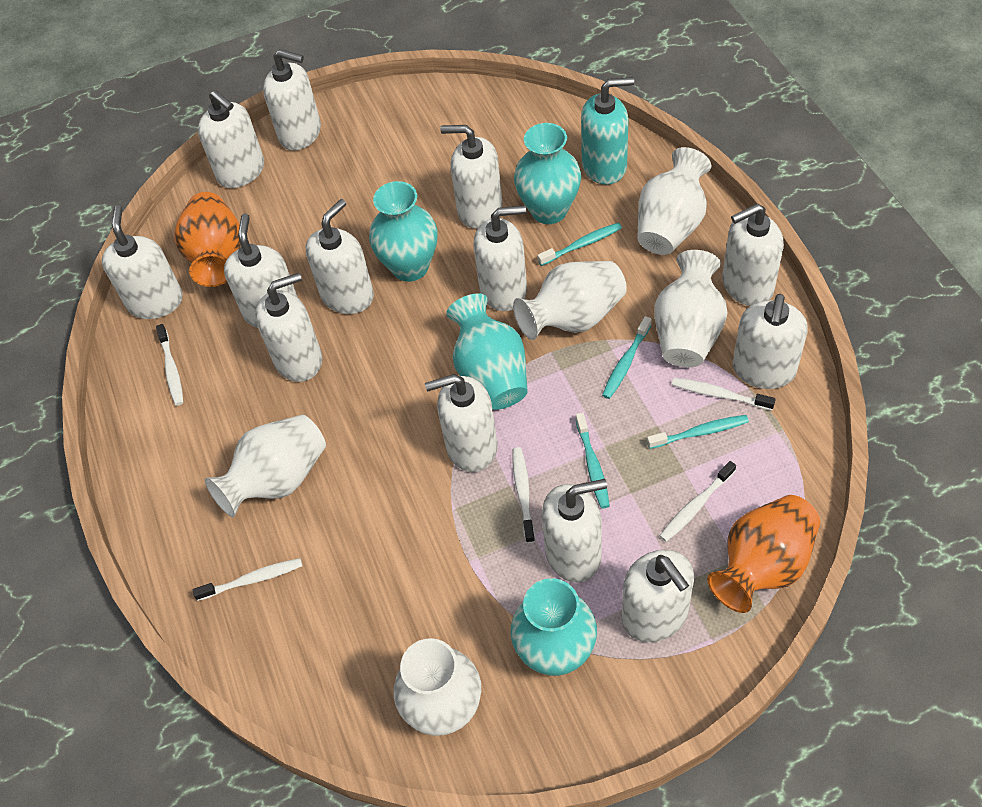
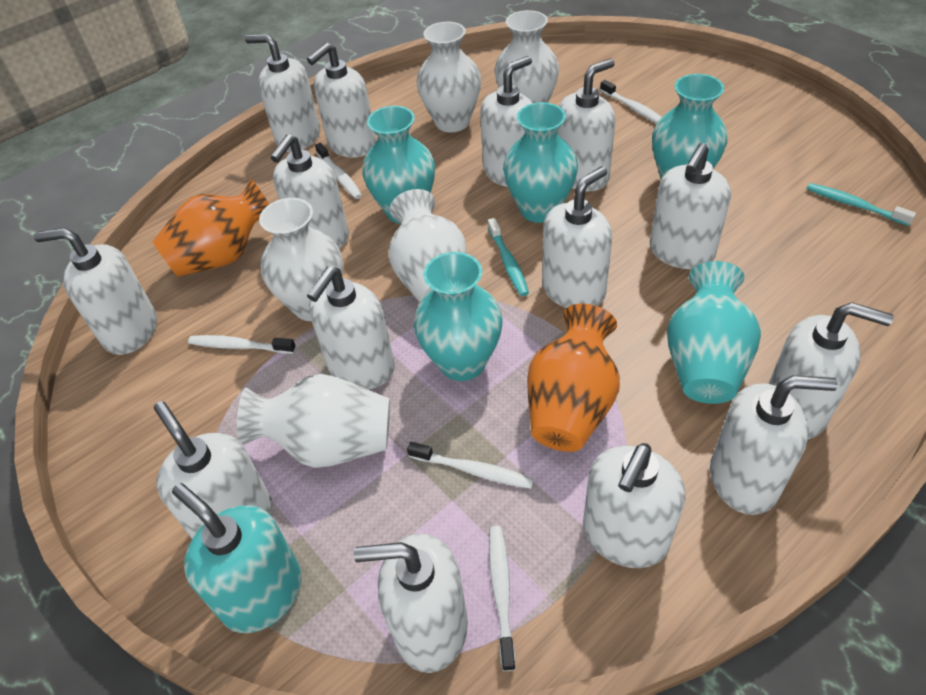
turquoise toothbrush: 4 -> 2
turquoise vase: 4 -> 5
white soap dispenser: 13 -> 14

